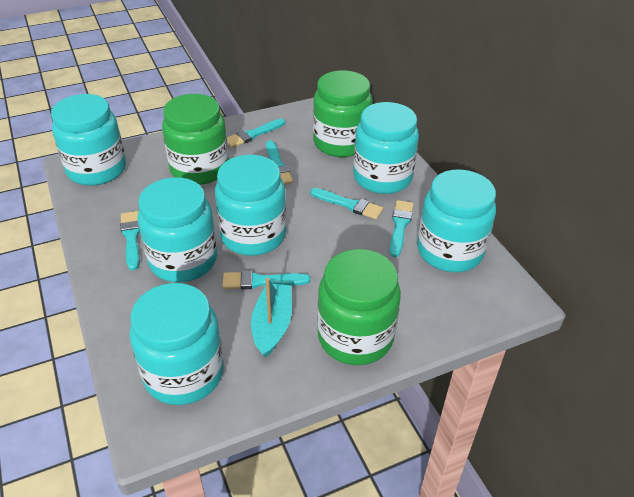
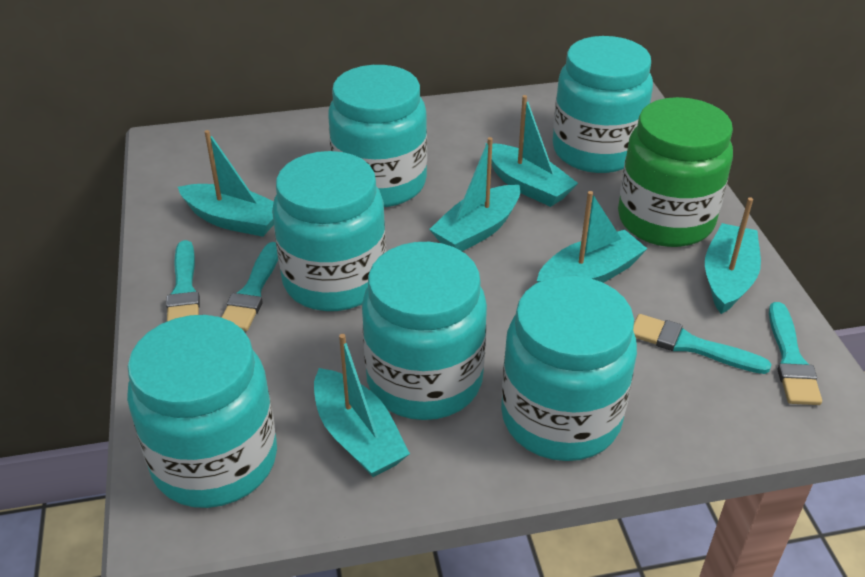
green jar: 3 -> 1
turquoise boat: 1 -> 6
turquoise brush: 6 -> 4

